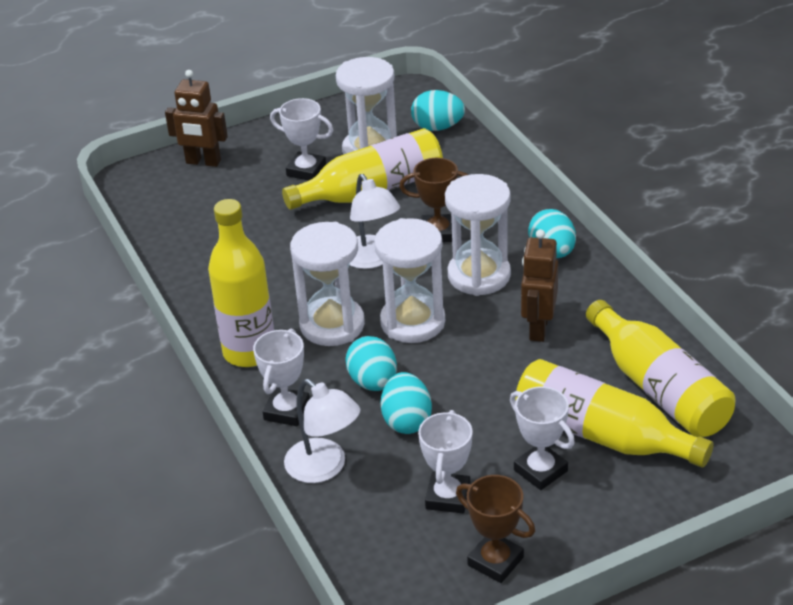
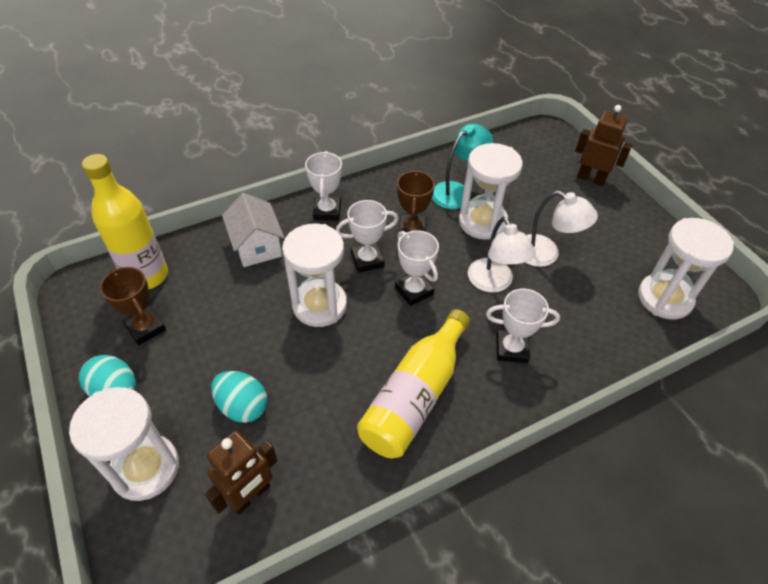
turquoise egg: 4 -> 2
turquoise lamp: 0 -> 1
white house: 0 -> 1
yellow bottle: 4 -> 2

